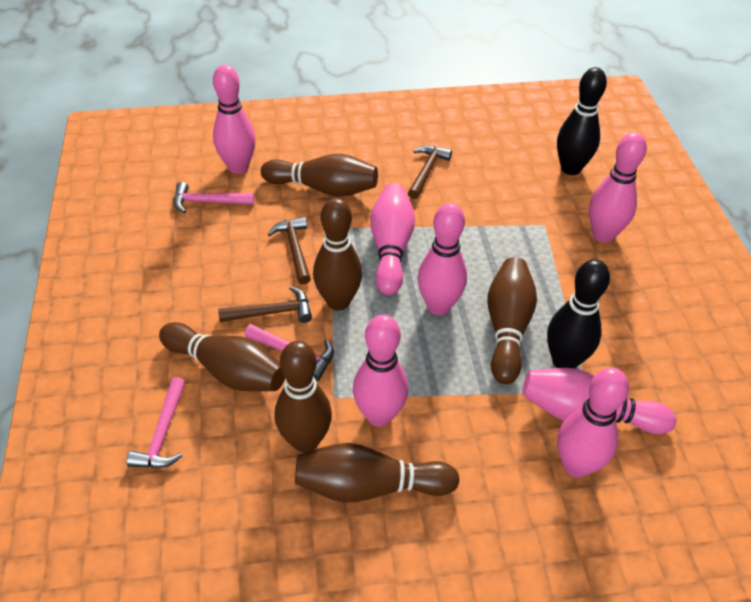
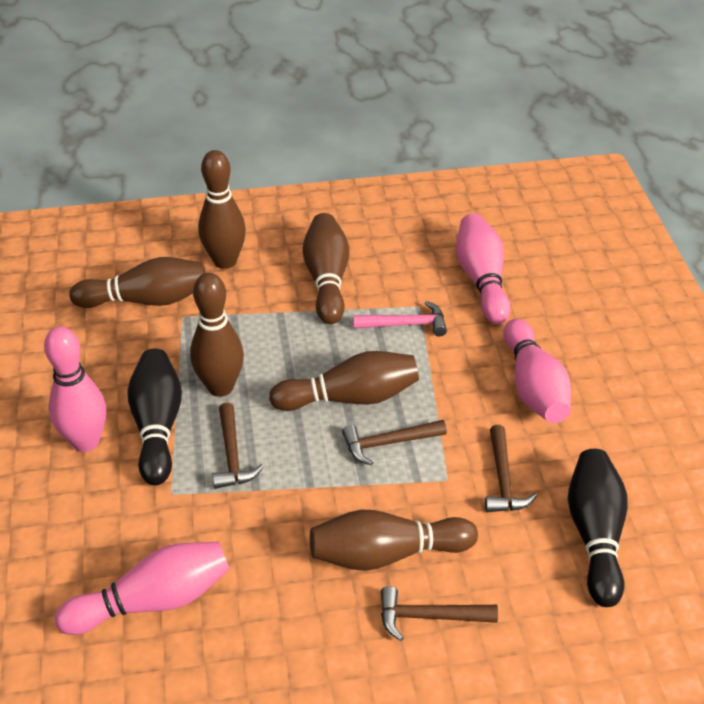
brown hammer: 3 -> 4
pink bowling pin: 7 -> 4
pink hammer: 3 -> 1

